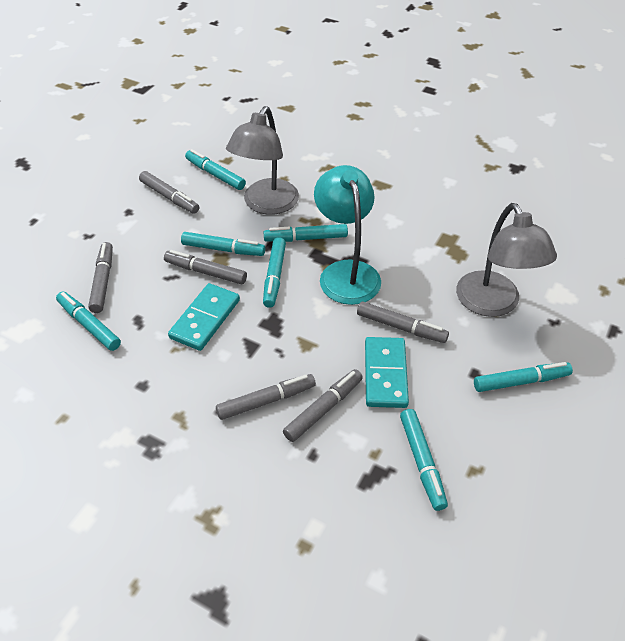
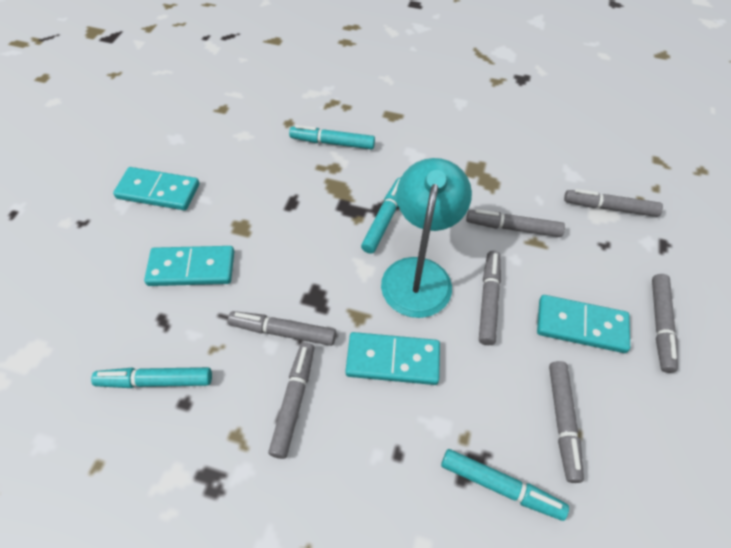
grey lamp: 2 -> 0
grey marker: 6 -> 7
turquoise domino: 2 -> 4
turquoise marker: 7 -> 4

